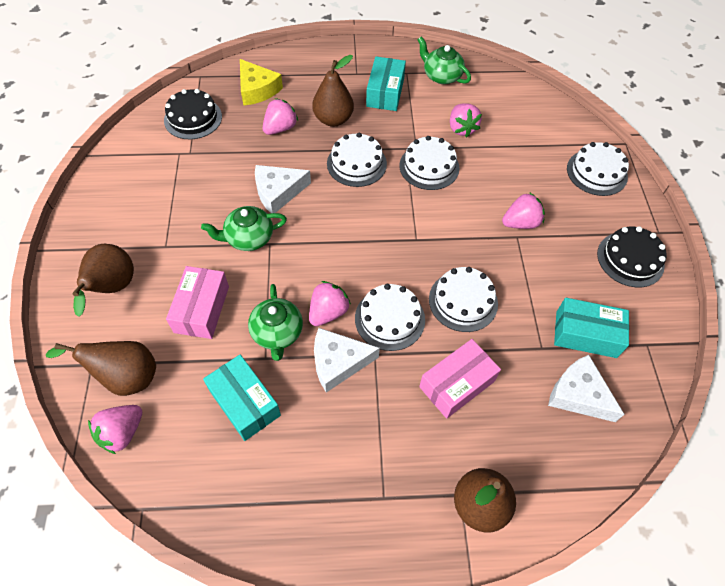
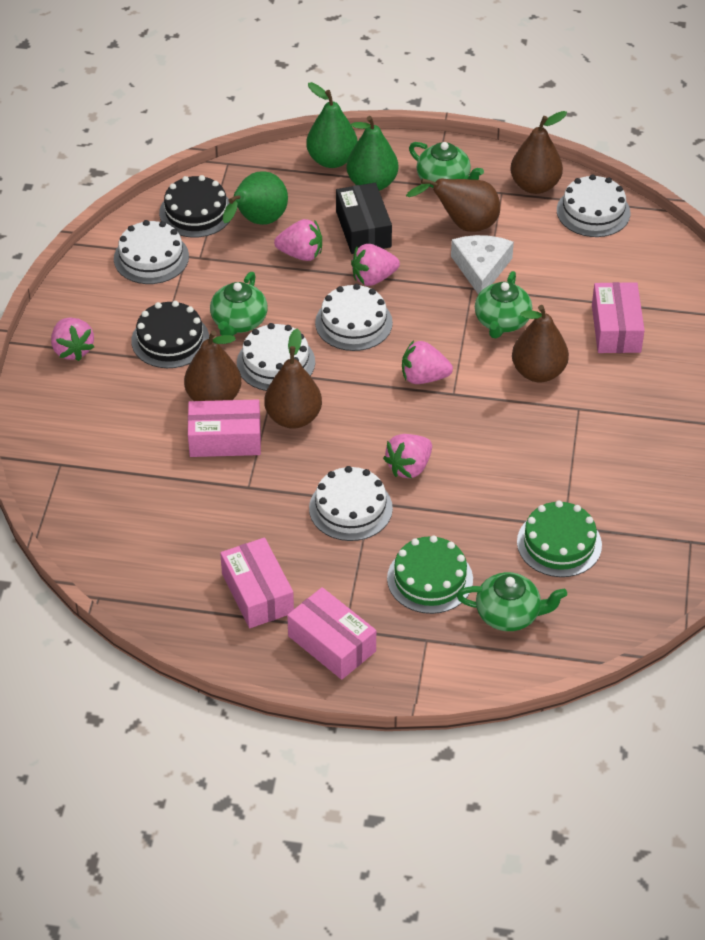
black box: 0 -> 1
brown pear: 4 -> 5
green cake: 0 -> 2
green pear: 0 -> 3
green teapot: 3 -> 4
pink box: 2 -> 4
turquoise box: 3 -> 0
white cheese: 3 -> 1
yellow cheese: 1 -> 0

